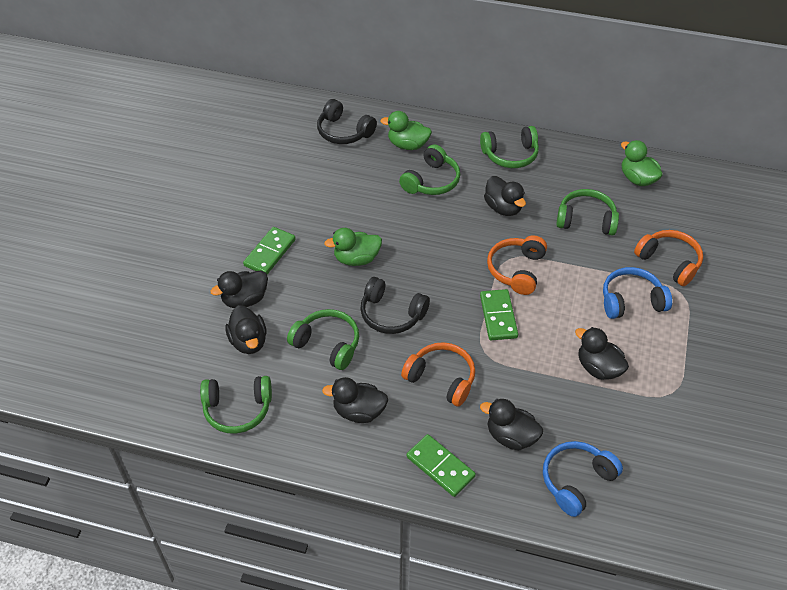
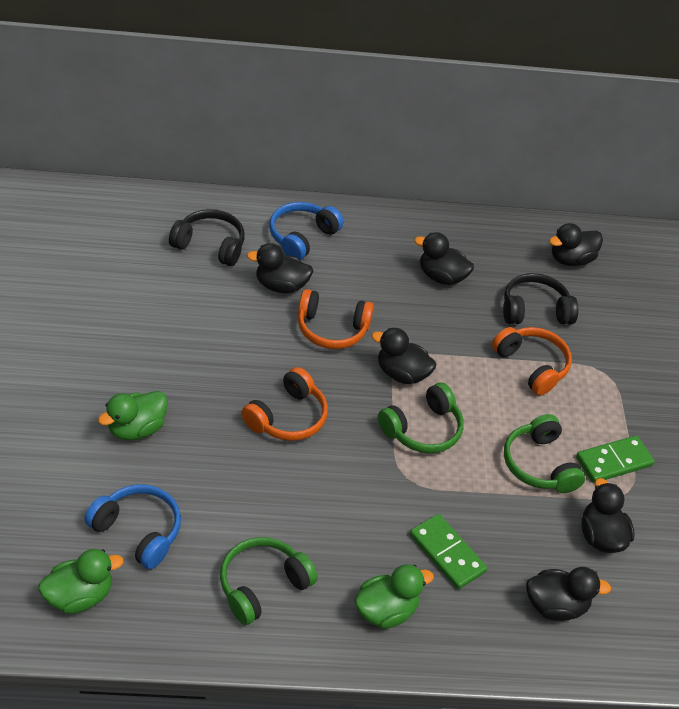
green domino: 3 -> 2
green headphones: 5 -> 3

